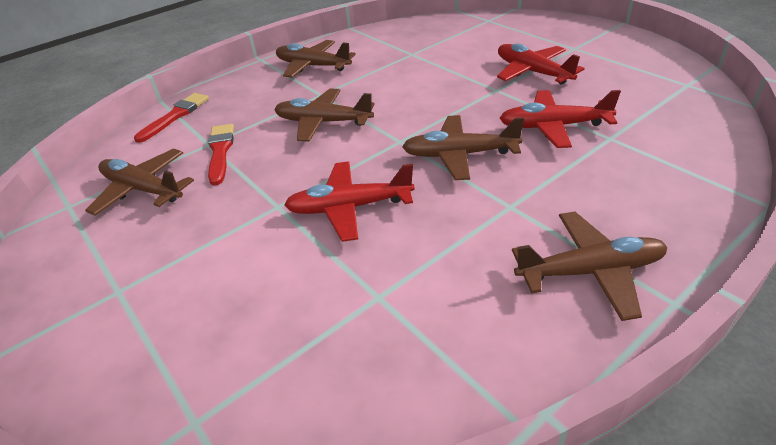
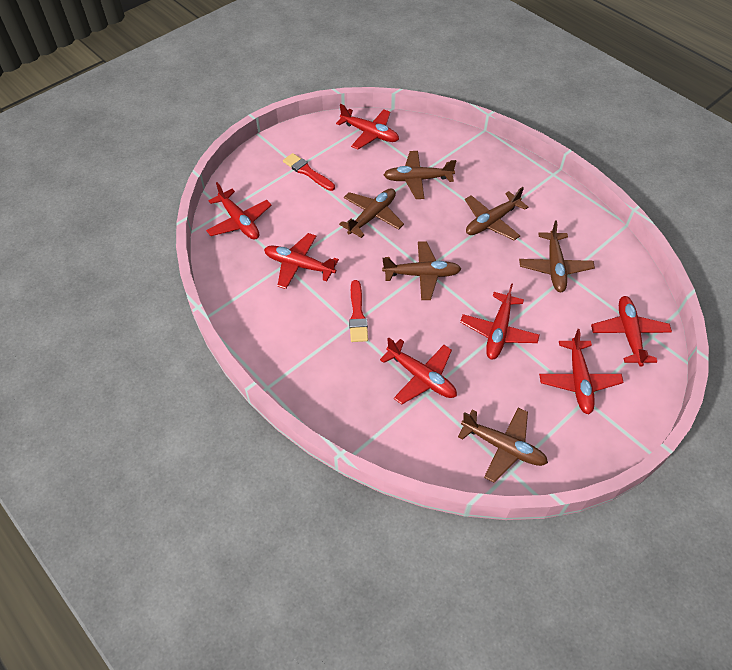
brown plane: 5 -> 6
red plane: 3 -> 7

